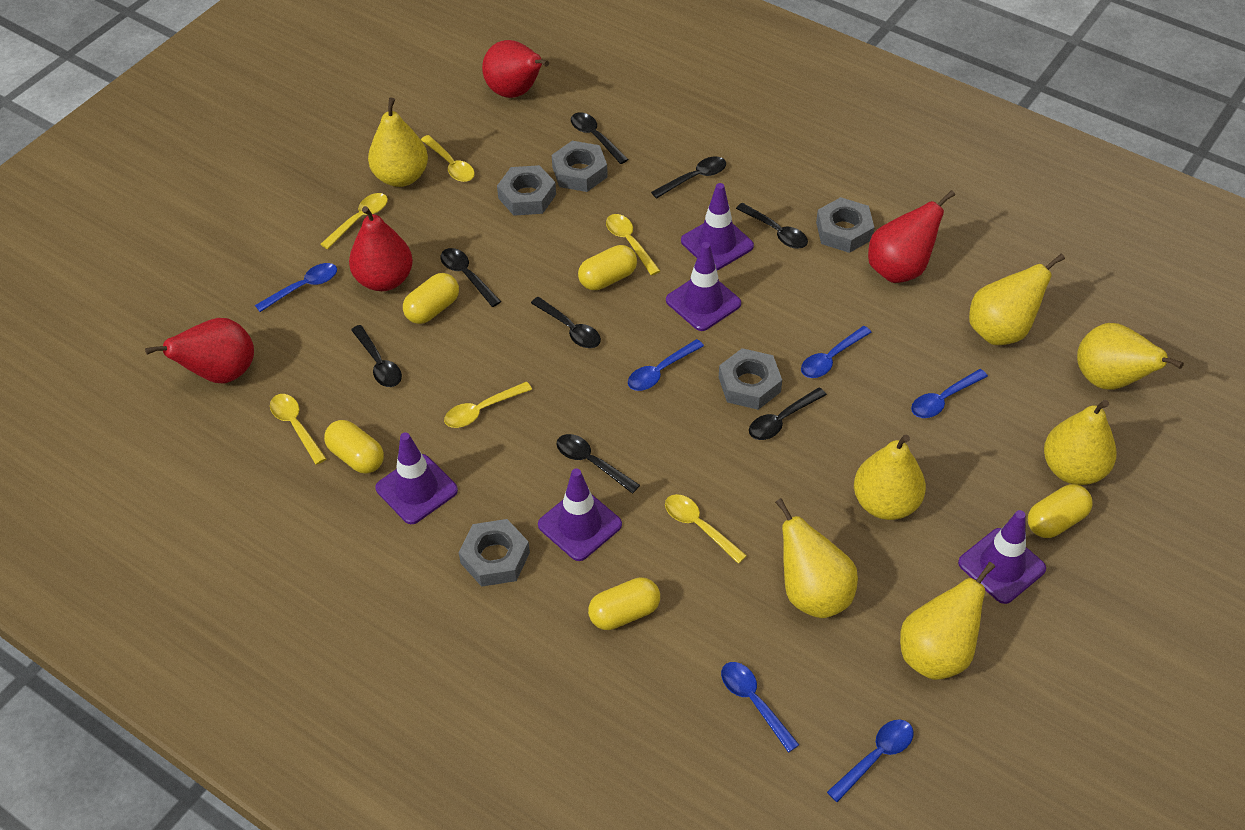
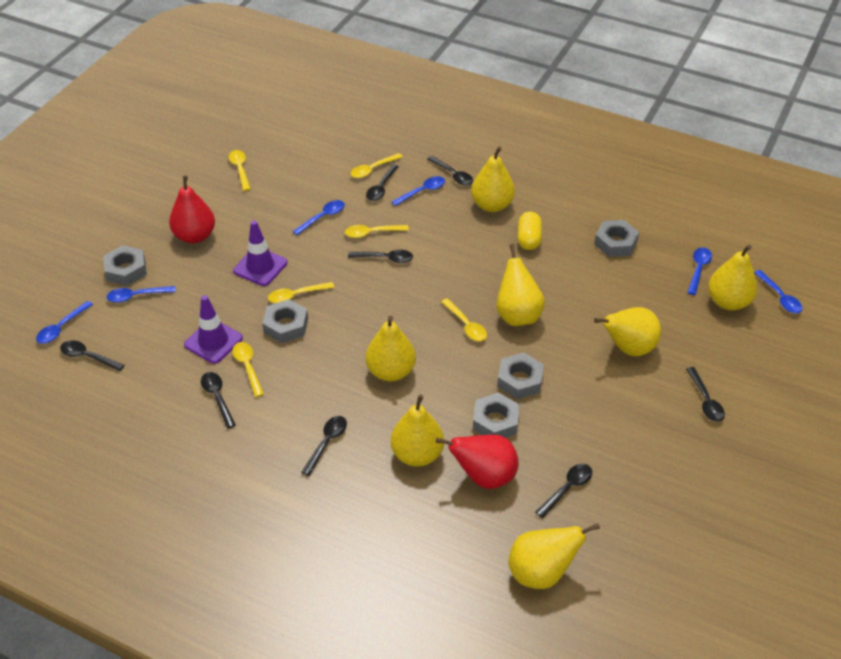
purple traffic cone: 5 -> 2
red pear: 4 -> 2
yellow capsule: 5 -> 1

